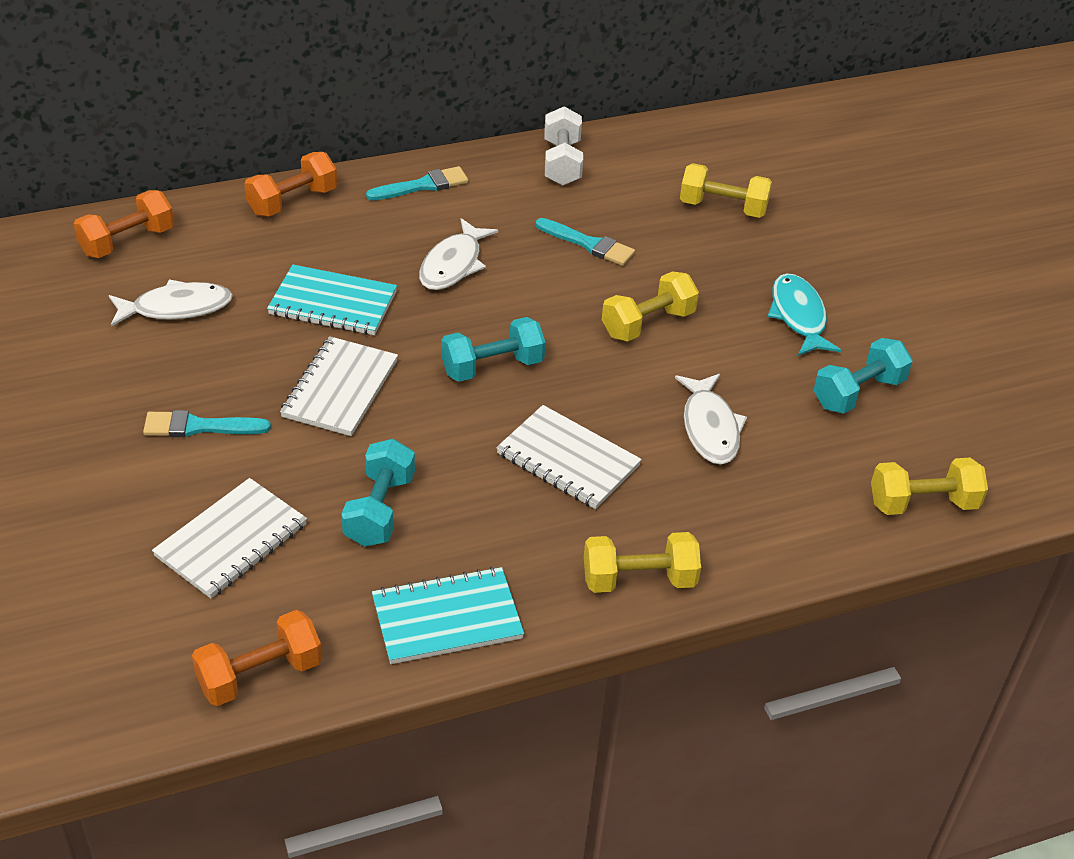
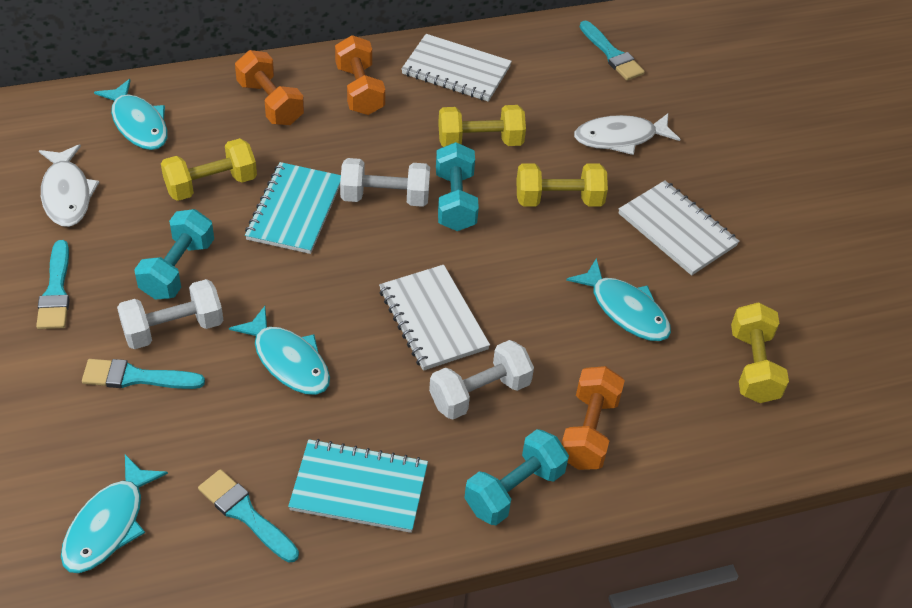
turquoise brush: 3 -> 4
turquoise fish: 1 -> 4
white dumbbell: 1 -> 3
white fish: 3 -> 2

